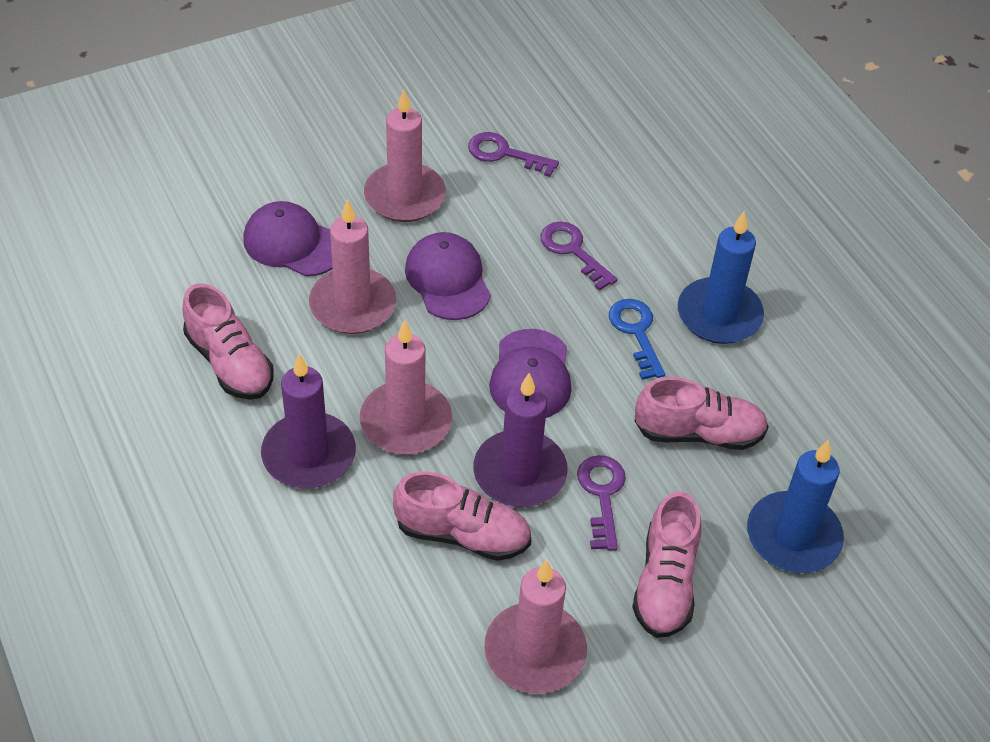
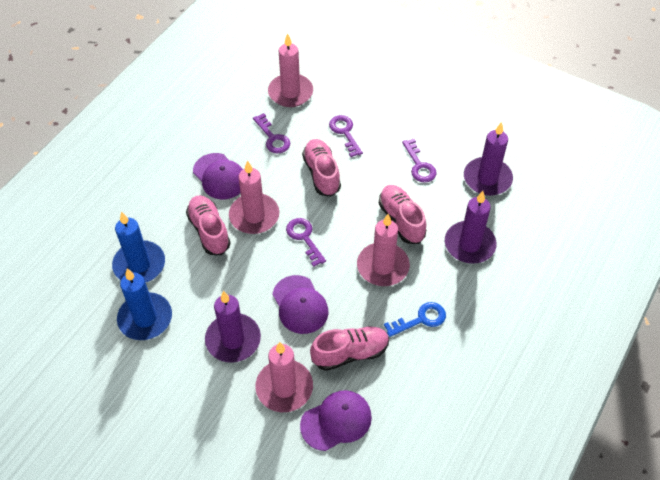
purple candle: 2 -> 3
purple key: 3 -> 4

